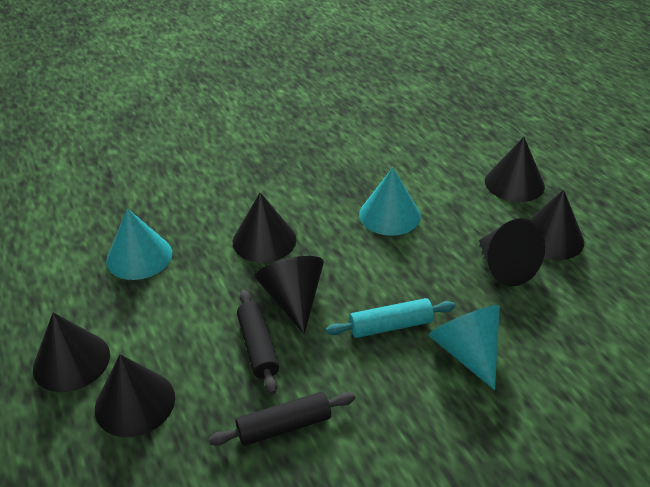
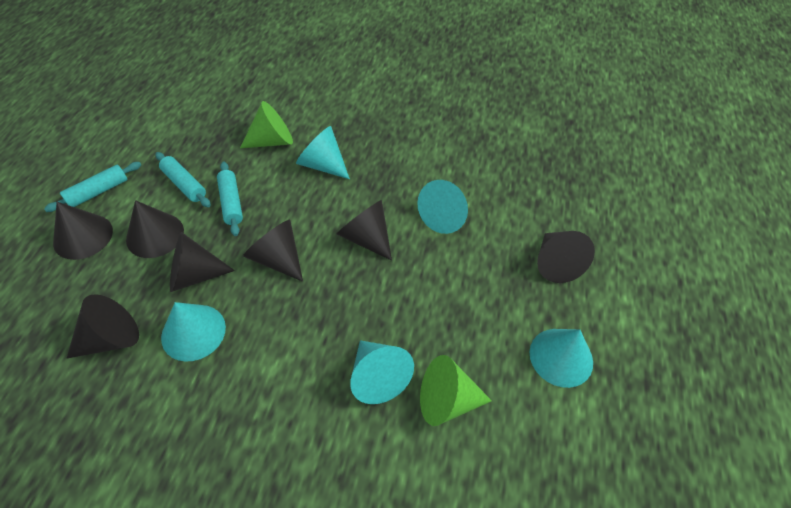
black rolling pin: 2 -> 0
green cone: 0 -> 2
turquoise cone: 3 -> 5
turquoise rolling pin: 1 -> 3

